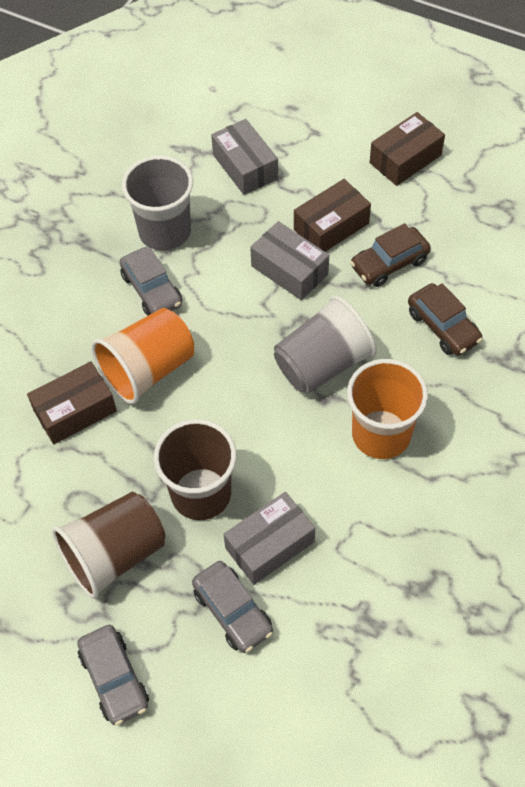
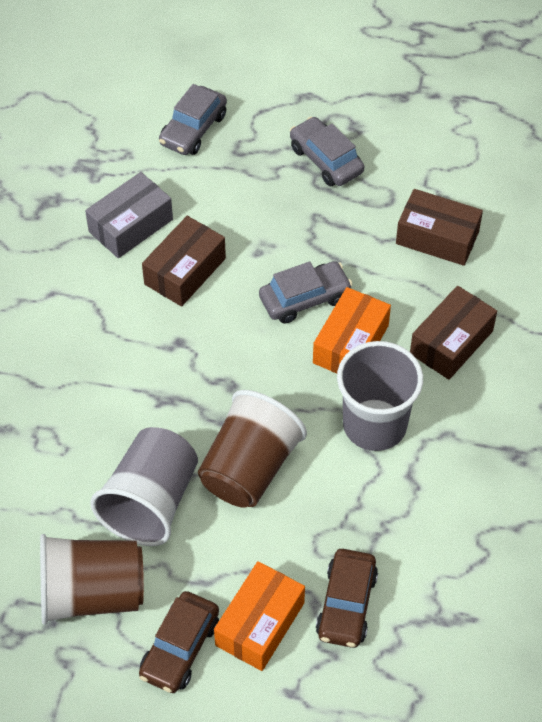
grey box: 3 -> 1
orange box: 0 -> 2
orange cup: 2 -> 0

